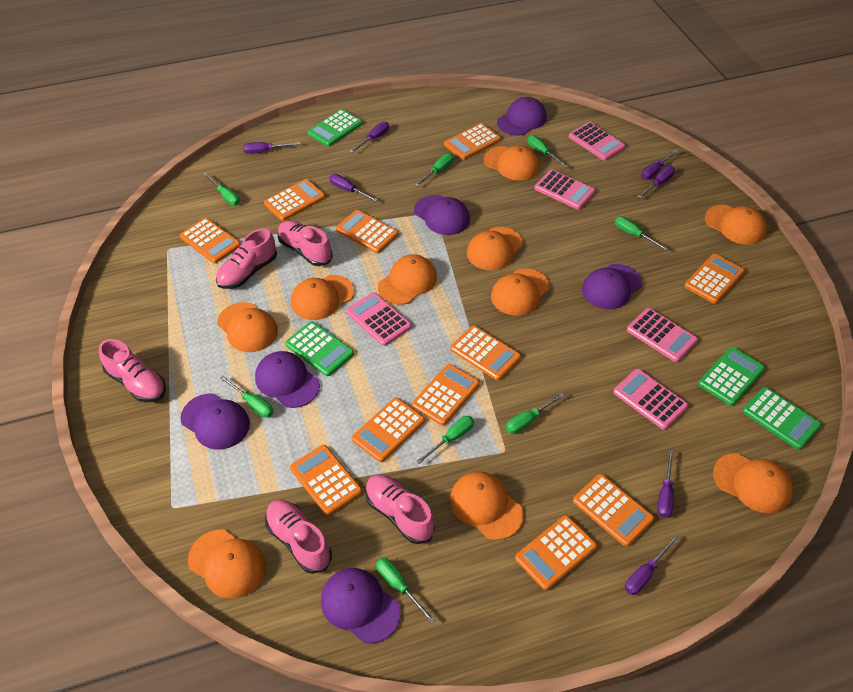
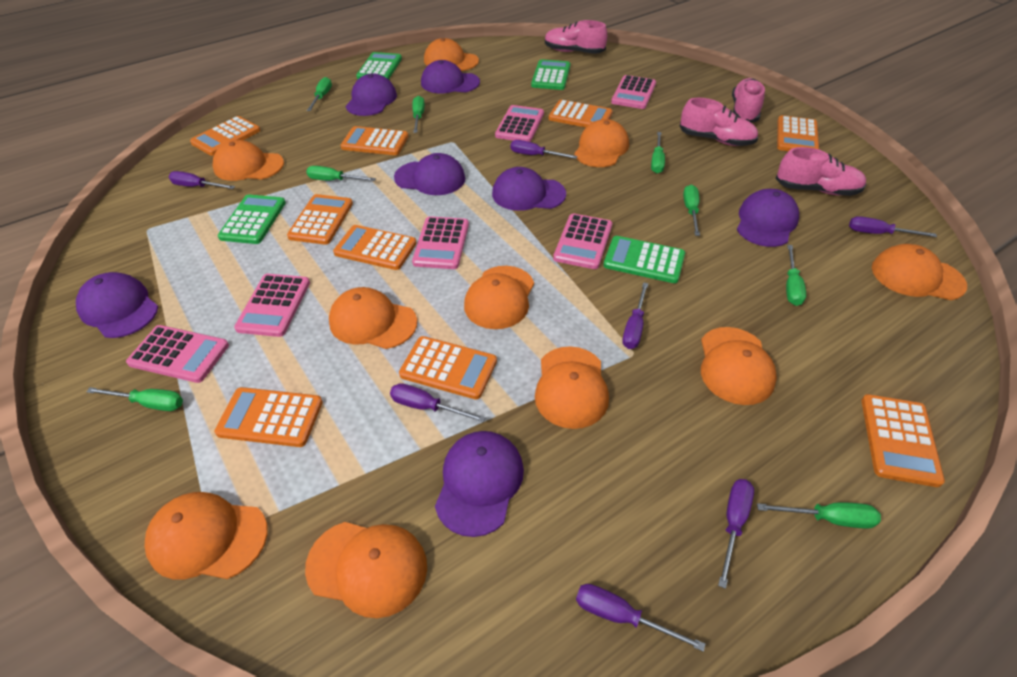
orange calculator: 11 -> 9
pink calculator: 5 -> 6
pink shoe: 5 -> 4
purple cap: 6 -> 7

